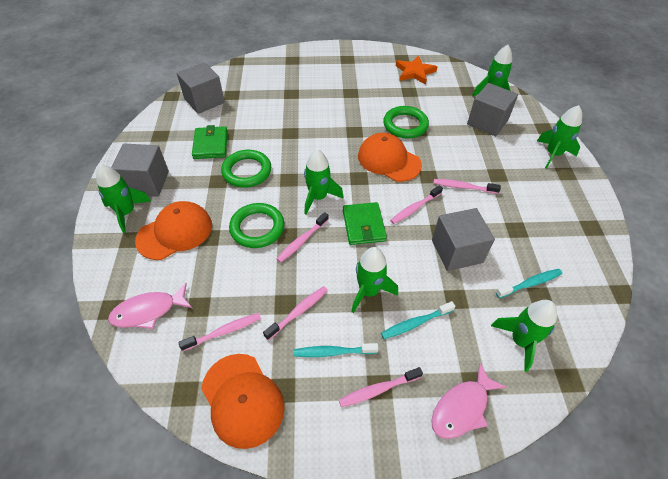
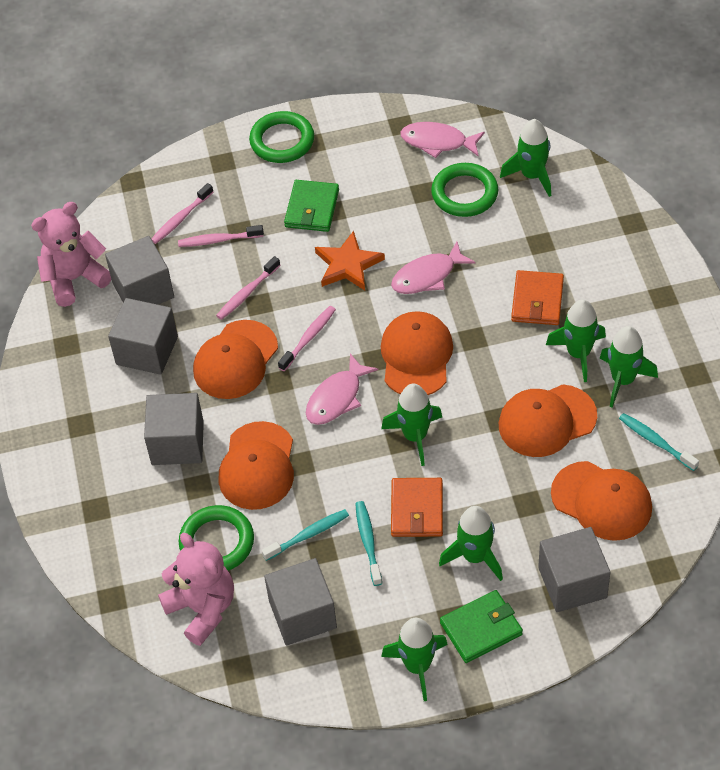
grey cube: 4 -> 5
orange cap: 3 -> 5
orange wallet: 0 -> 2
pink fish: 2 -> 3
pink teddy bear: 0 -> 2
pink toothbrush: 6 -> 4

